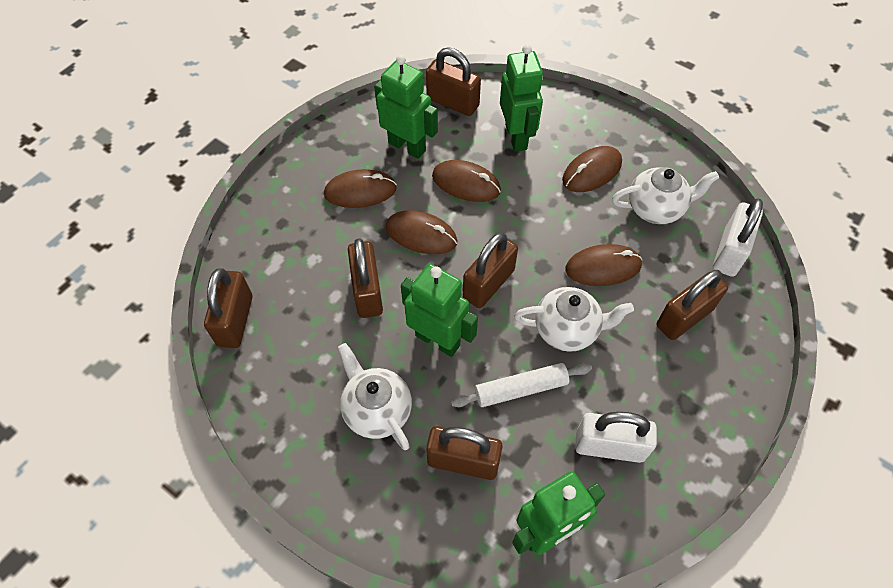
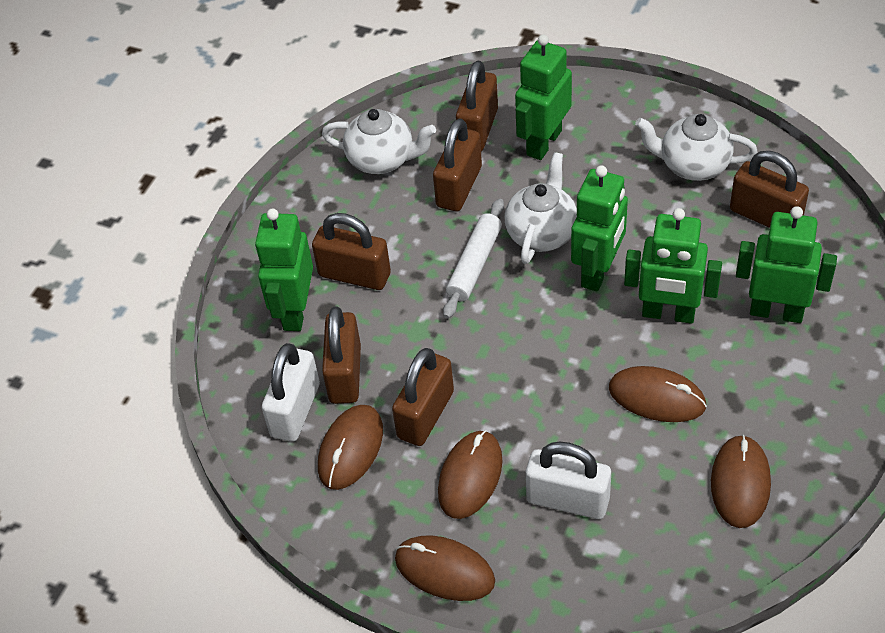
green robot: 4 -> 5

